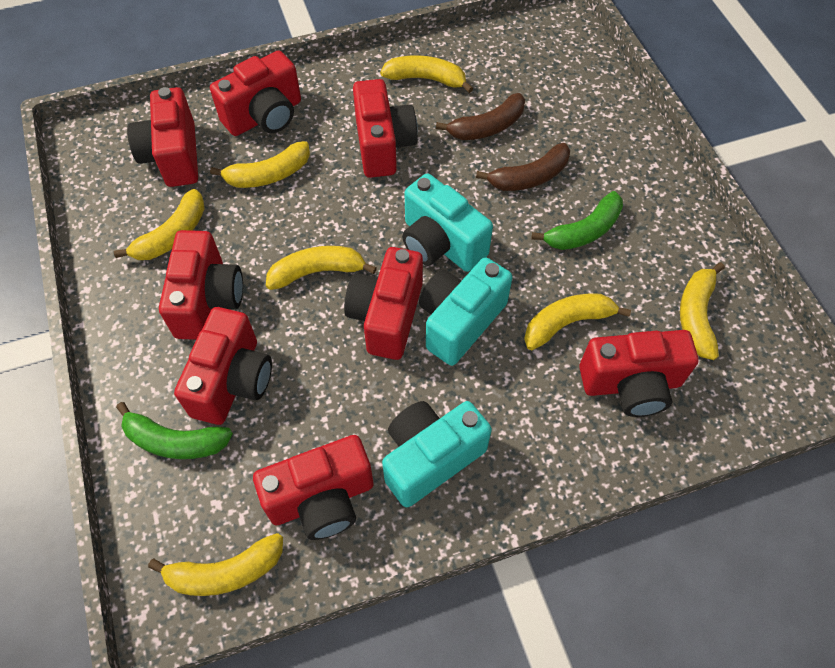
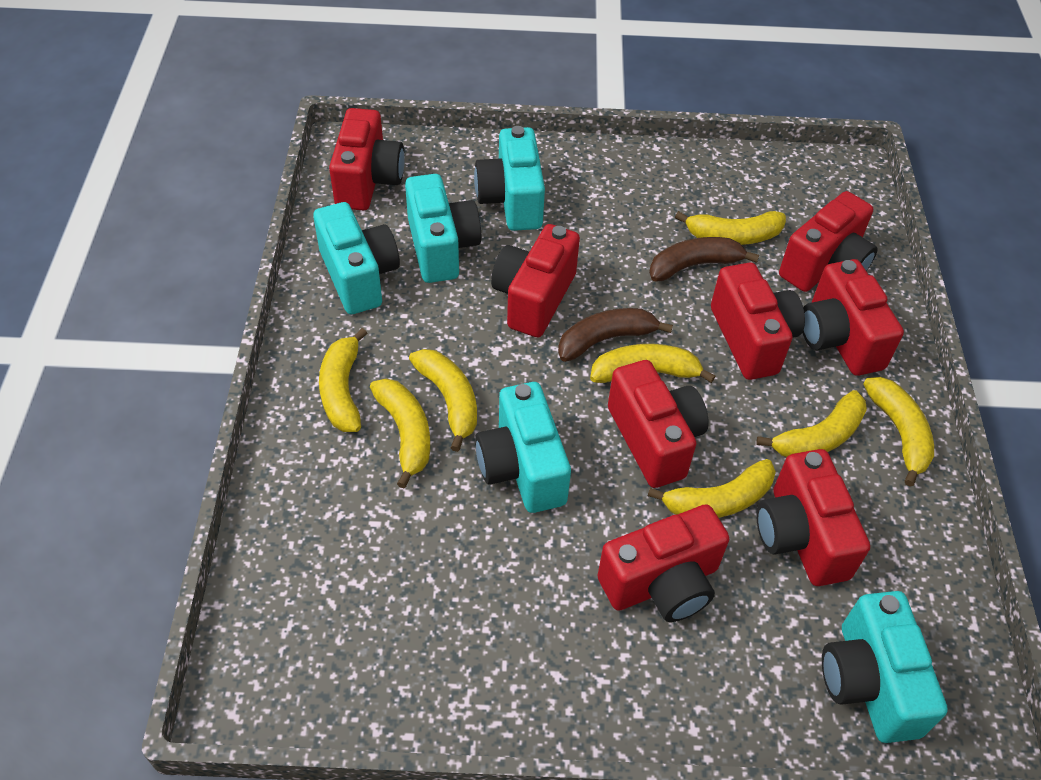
green banana: 2 -> 0
turquoise camera: 3 -> 5
yellow banana: 7 -> 8

